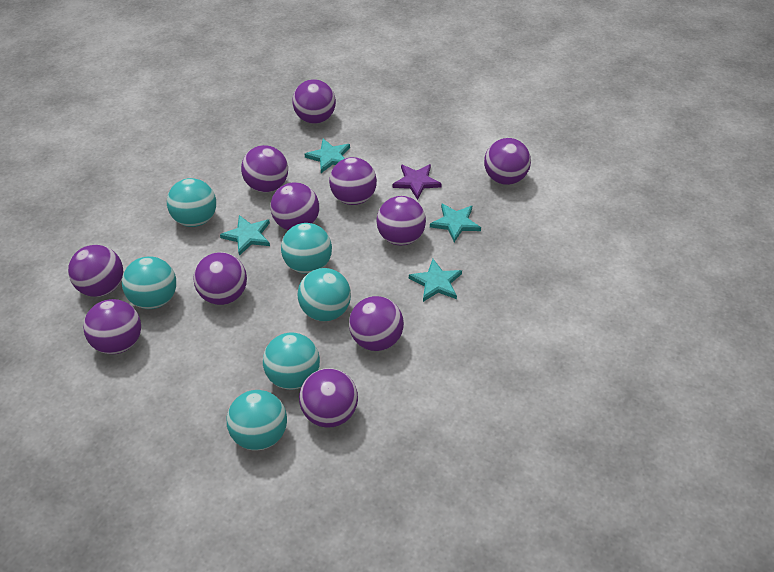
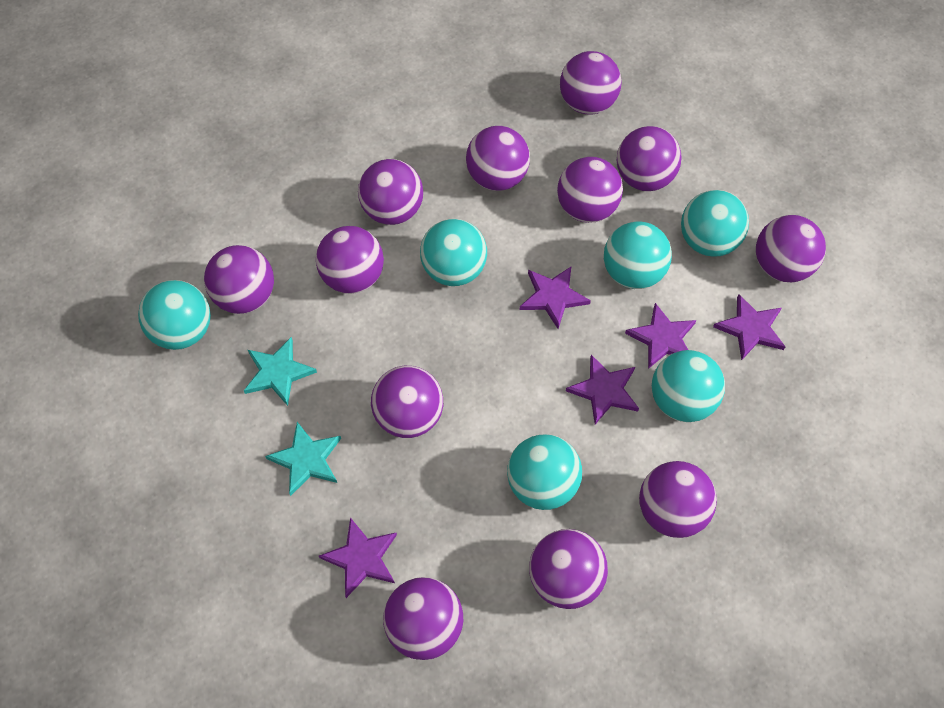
purple ball: 11 -> 12
purple star: 1 -> 5
turquoise star: 4 -> 2

